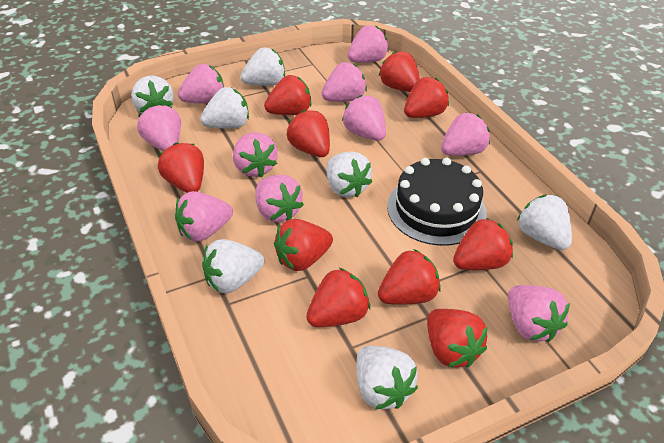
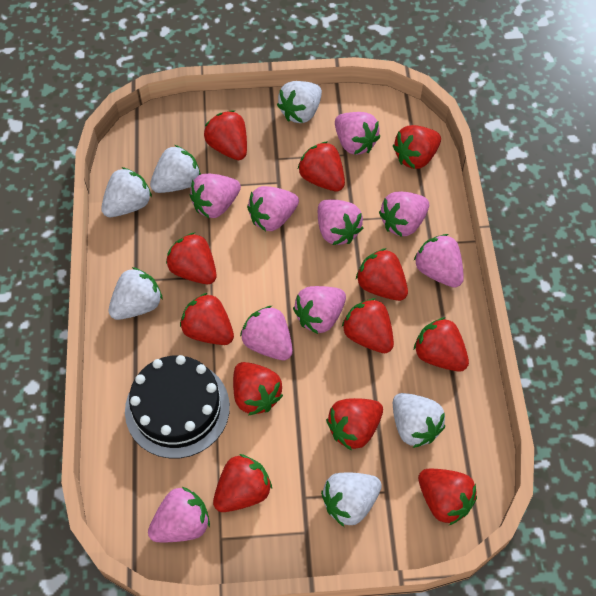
pink strawberry: 10 -> 9
red strawberry: 10 -> 12
white strawberry: 7 -> 6

